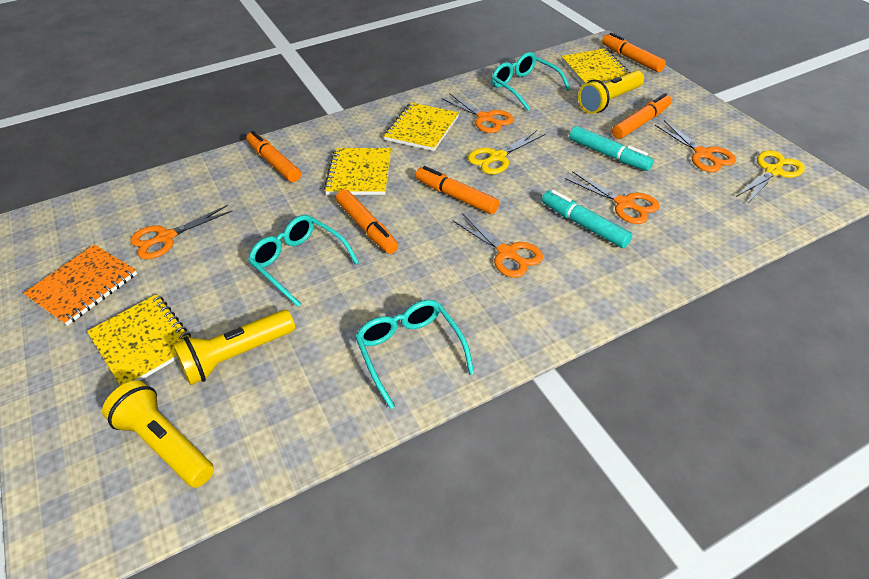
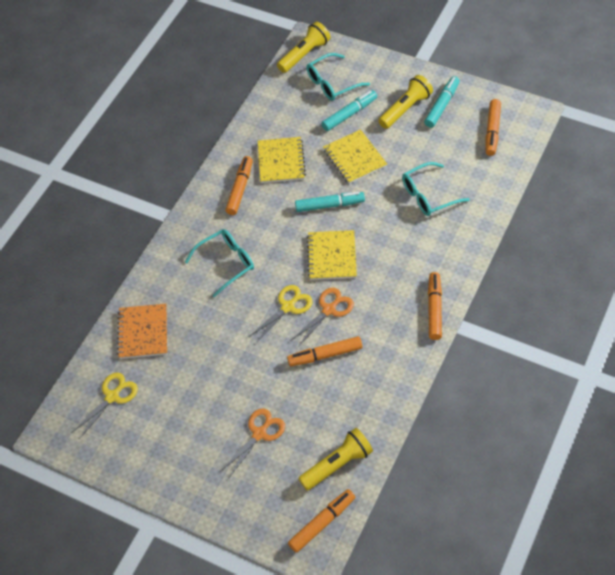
orange scissors: 5 -> 2
turquoise marker: 2 -> 3
yellow notebook: 4 -> 3

